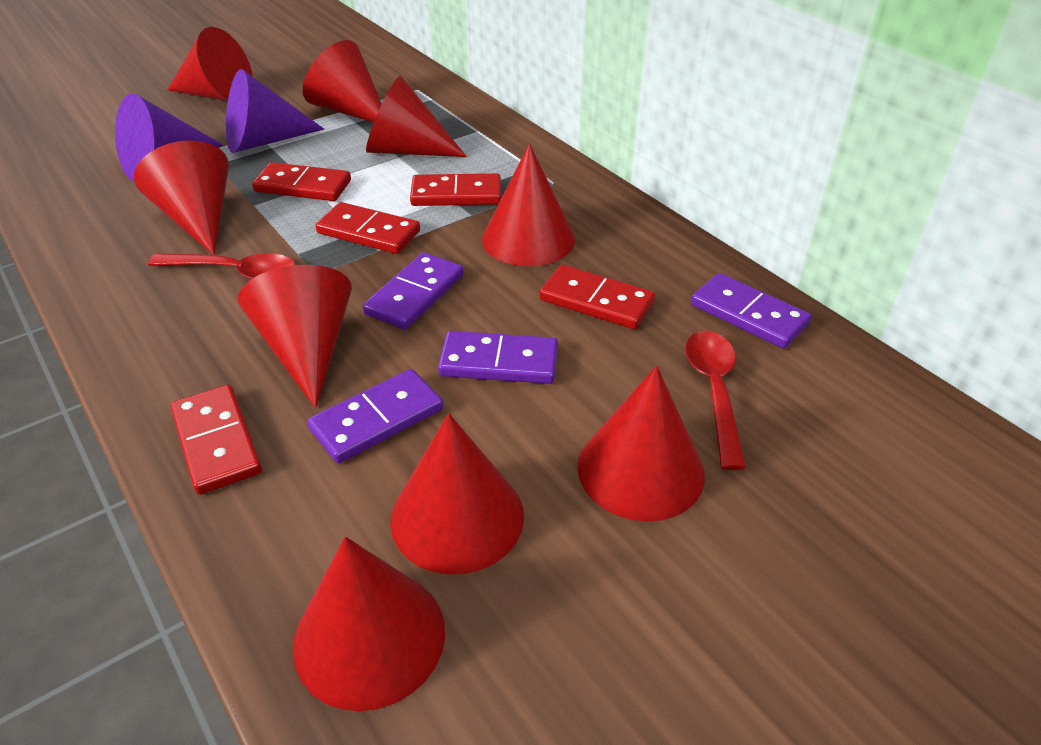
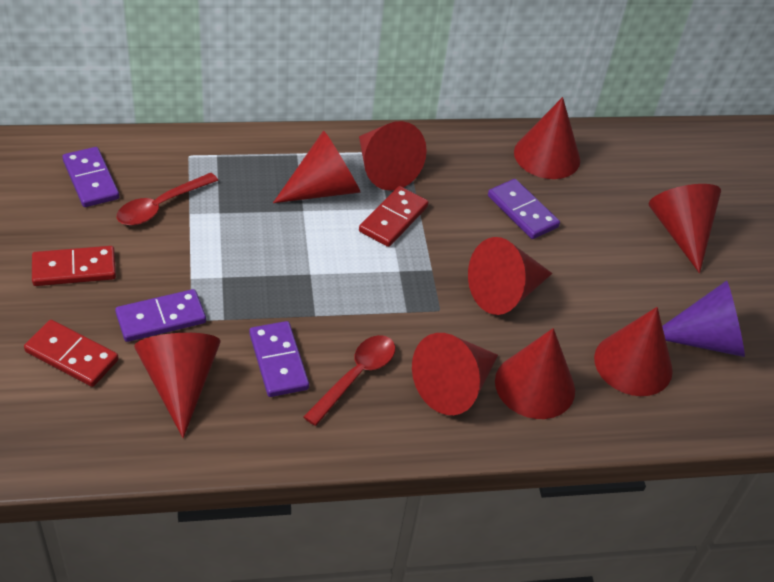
purple cone: 2 -> 1
red domino: 5 -> 3

